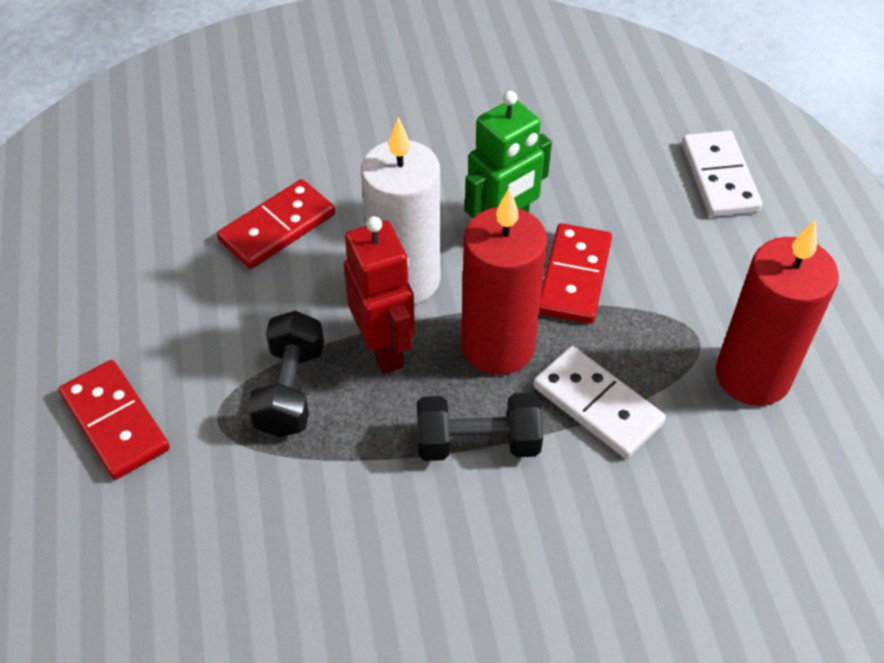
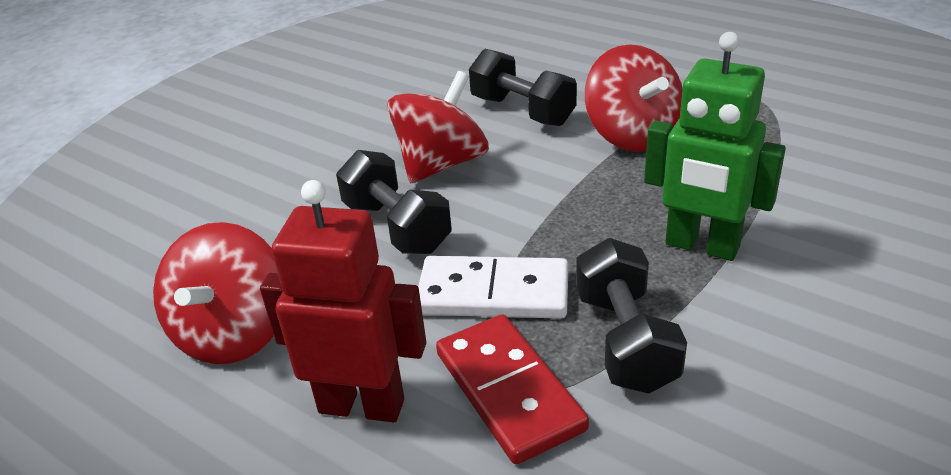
black dumbbell: 2 -> 3
red candle: 2 -> 0
red domino: 3 -> 1
red spinning top: 0 -> 3
white candle: 1 -> 0
white domino: 2 -> 1

